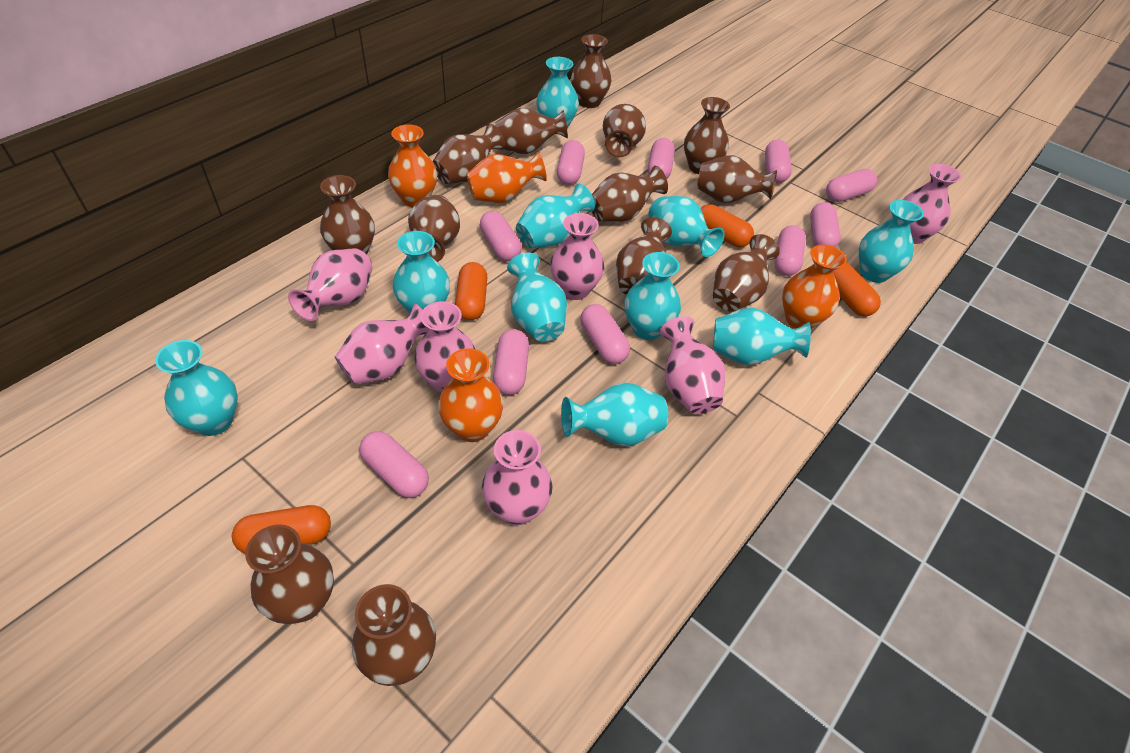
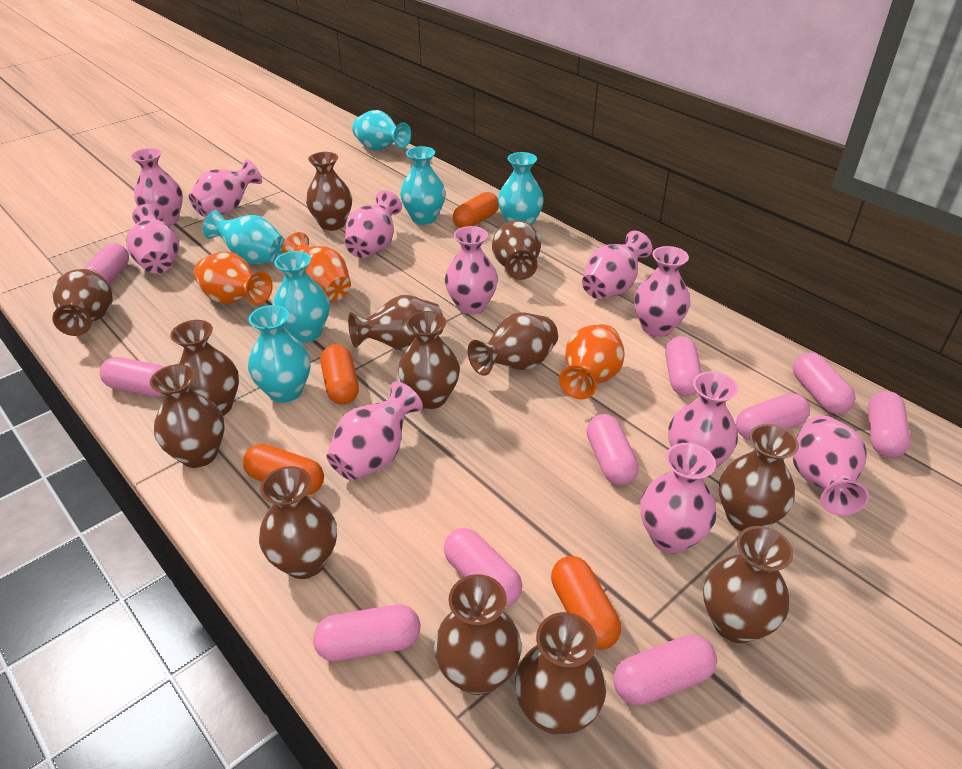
orange vase: 4 -> 3
pink vase: 7 -> 11
turquoise vase: 10 -> 6

